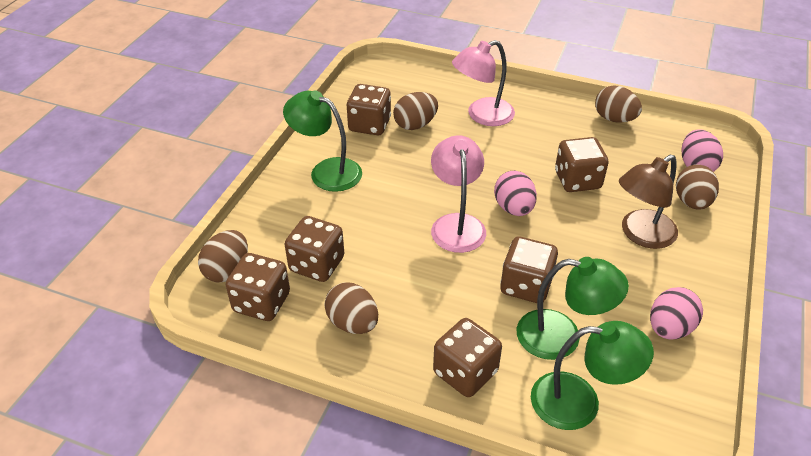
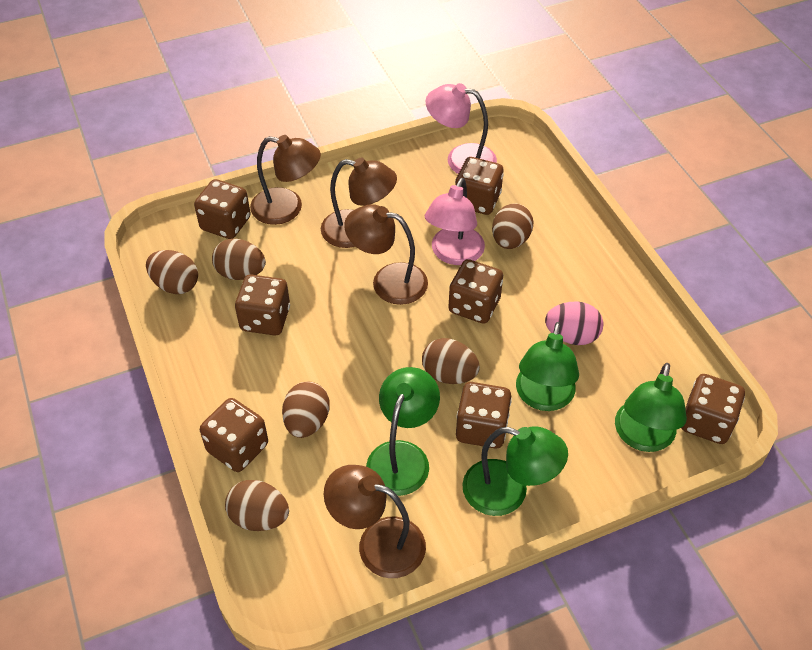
brown dice: 6 -> 7
brown egg: 5 -> 6
brown lamp: 1 -> 4
green lamp: 3 -> 4
pink egg: 3 -> 1

